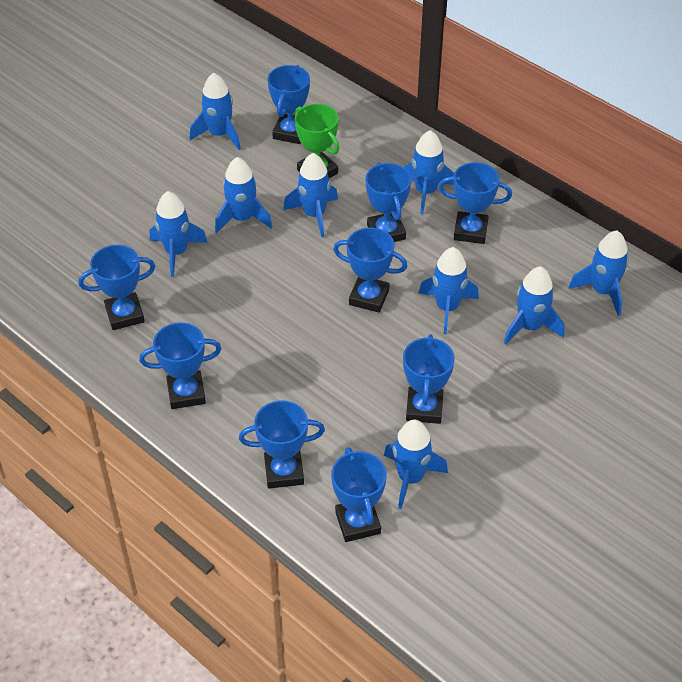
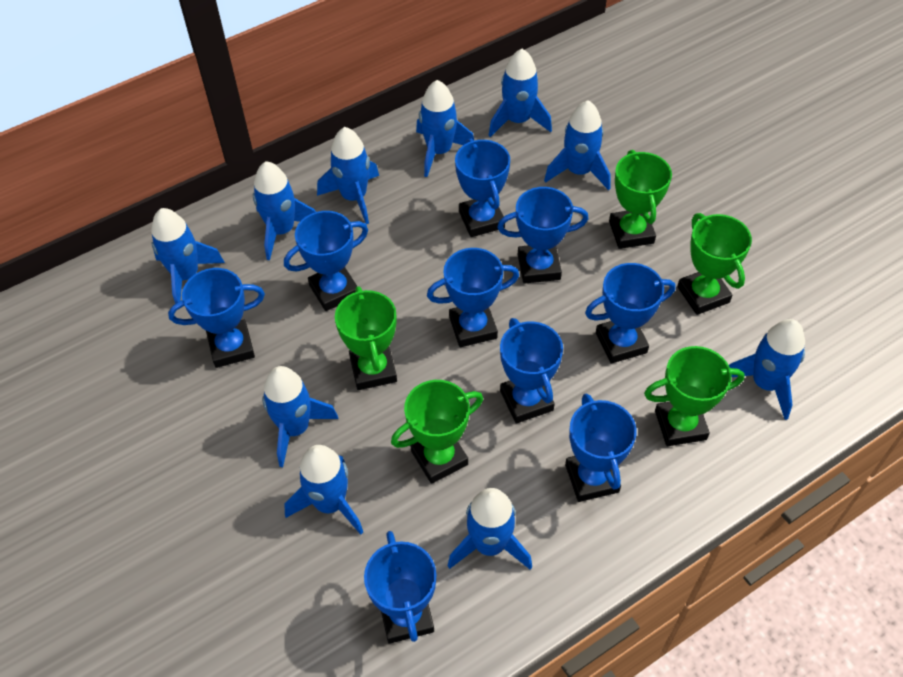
blue rocket: 9 -> 10
green trophy: 1 -> 5

